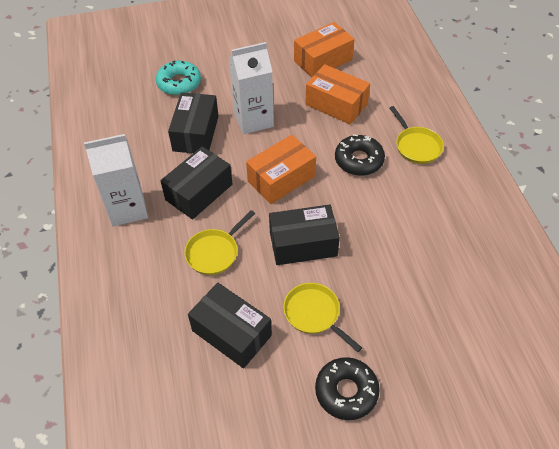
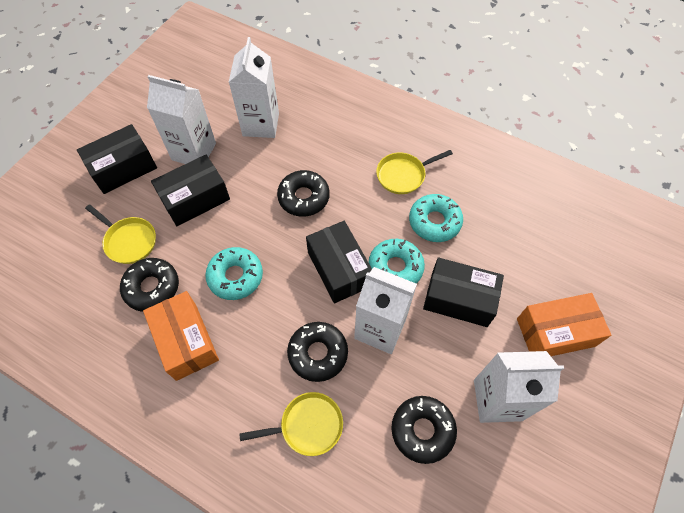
black donut: 2 -> 4
orange box: 3 -> 2
turquoise donut: 1 -> 3
white carton: 2 -> 4

